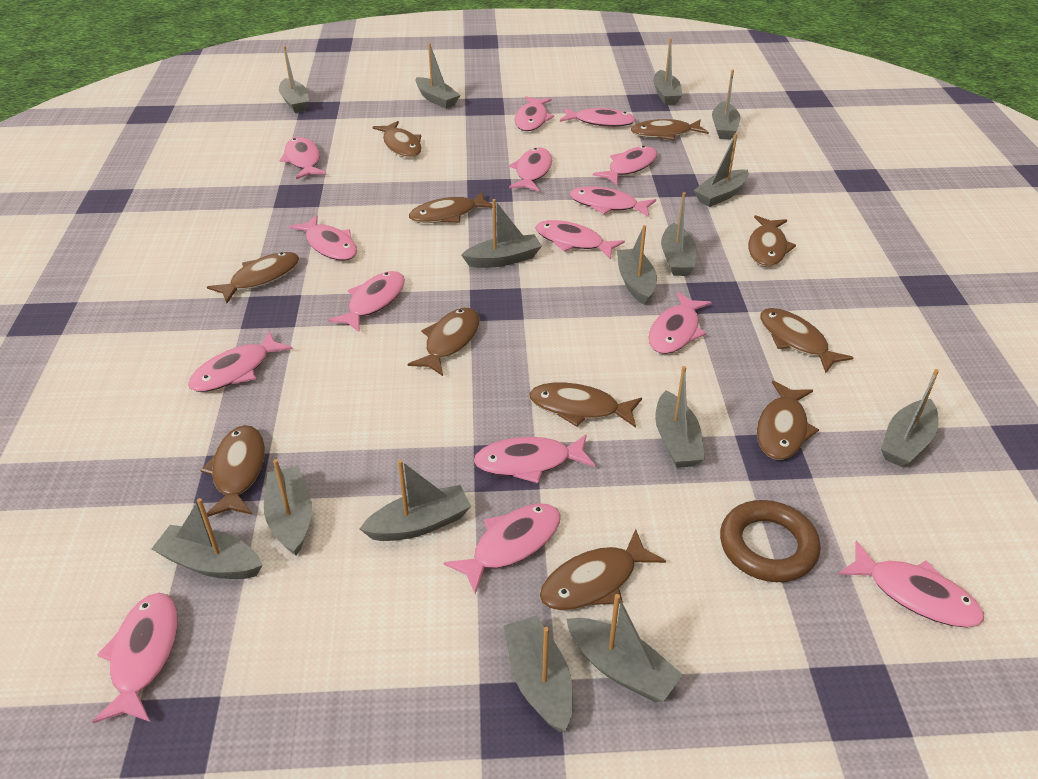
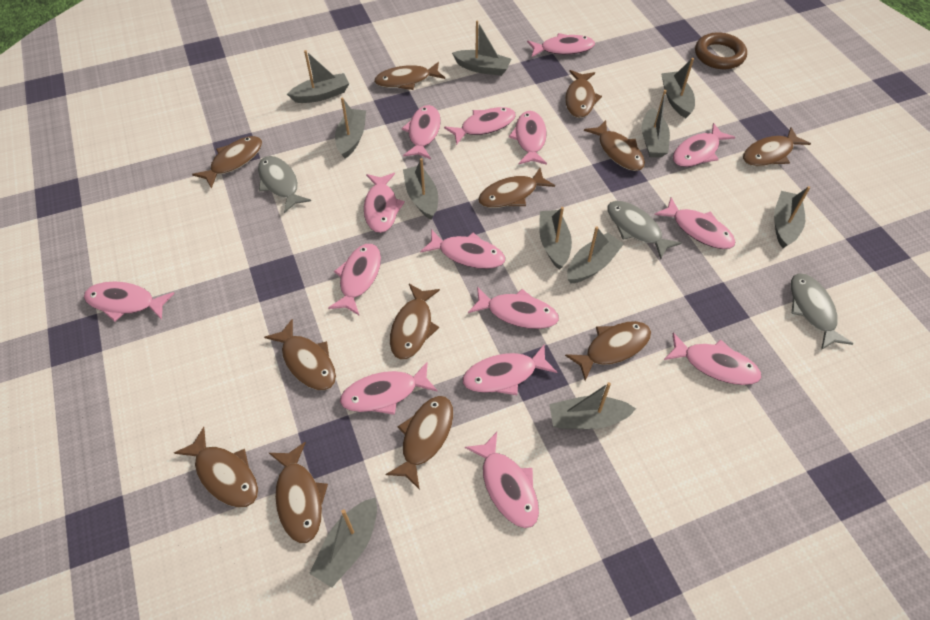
brown fish: 11 -> 12
grey boat: 15 -> 11
grey fish: 0 -> 3

